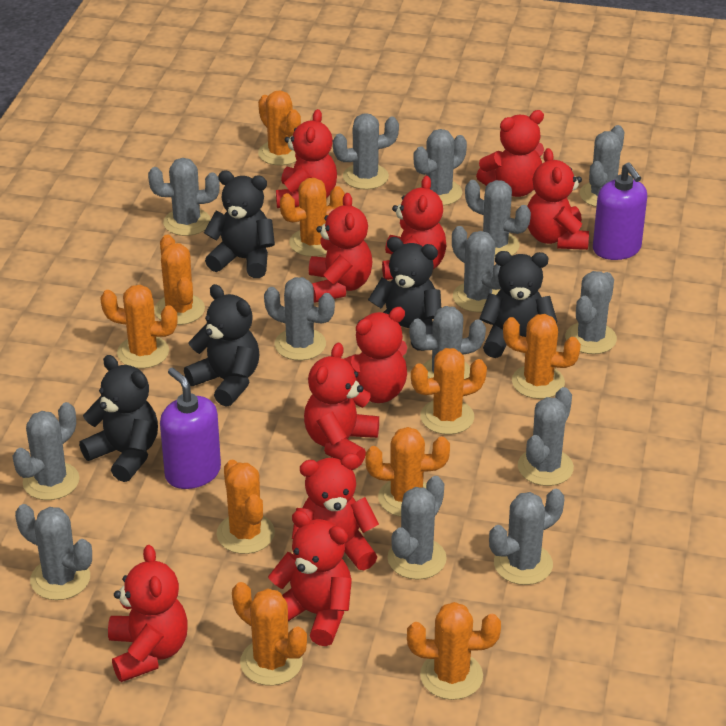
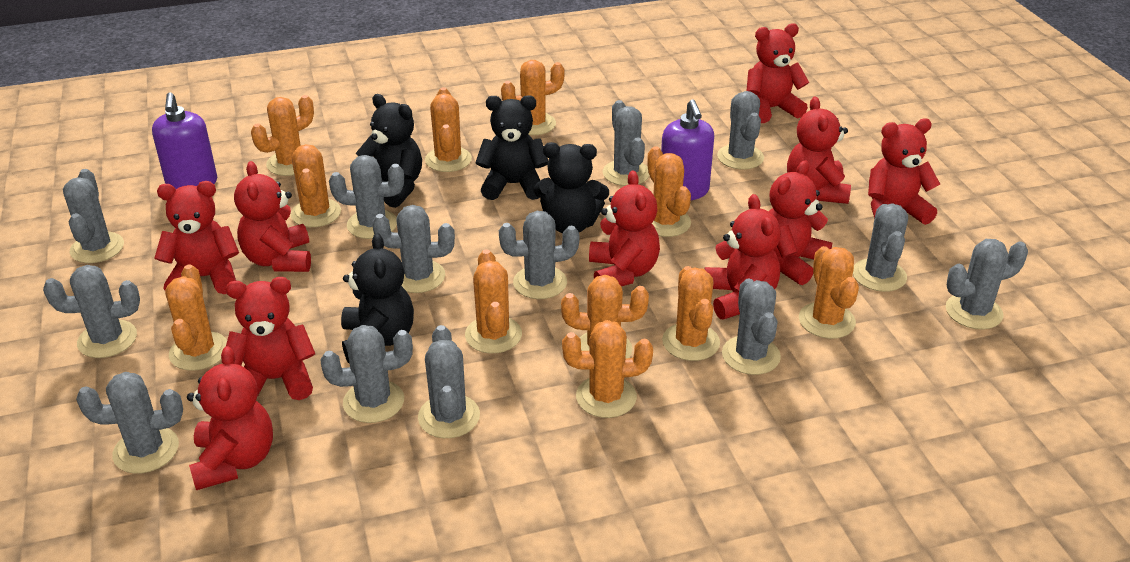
black teddy bear: 5 -> 4
grey cactus: 14 -> 13
orange cactus: 10 -> 11

